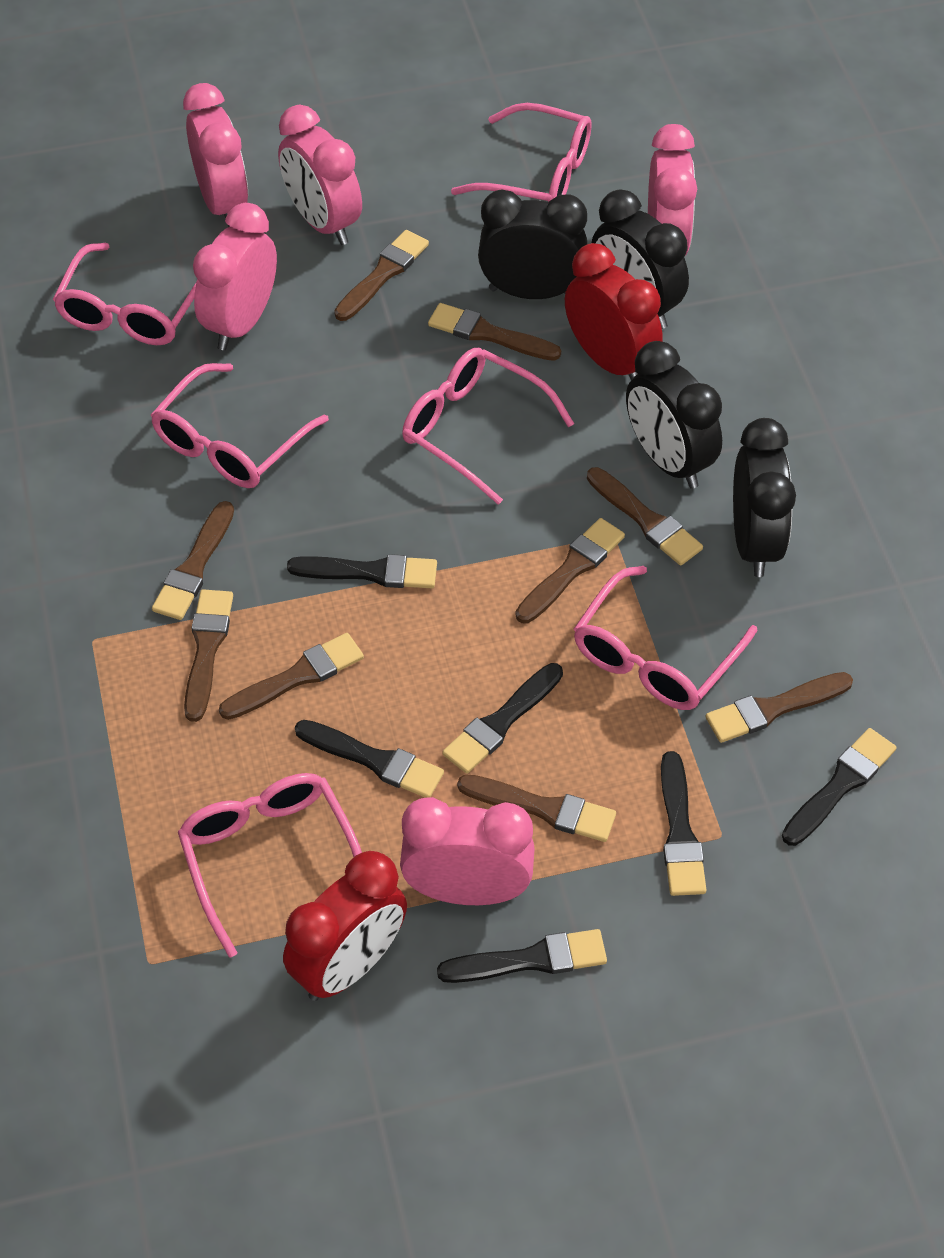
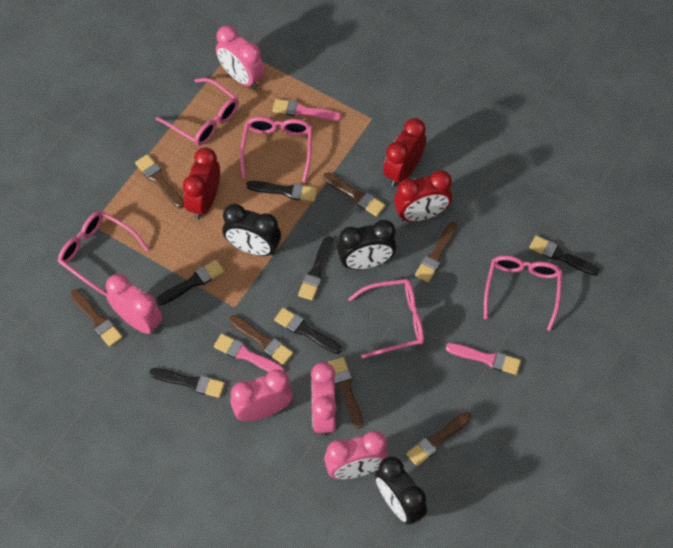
black clock: 4 -> 3
brown brush: 9 -> 7
pink brush: 0 -> 3
pink glasses: 6 -> 5
red clock: 2 -> 3

